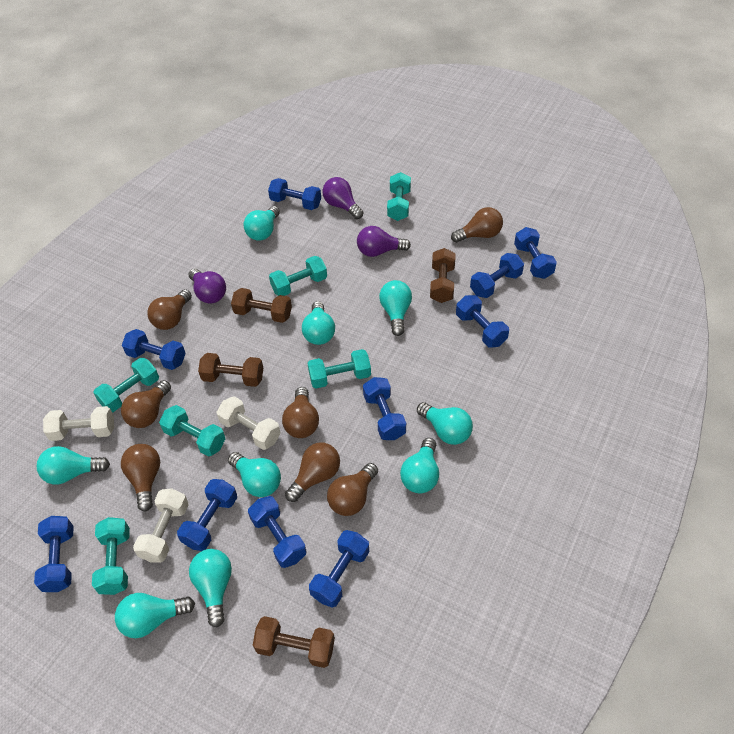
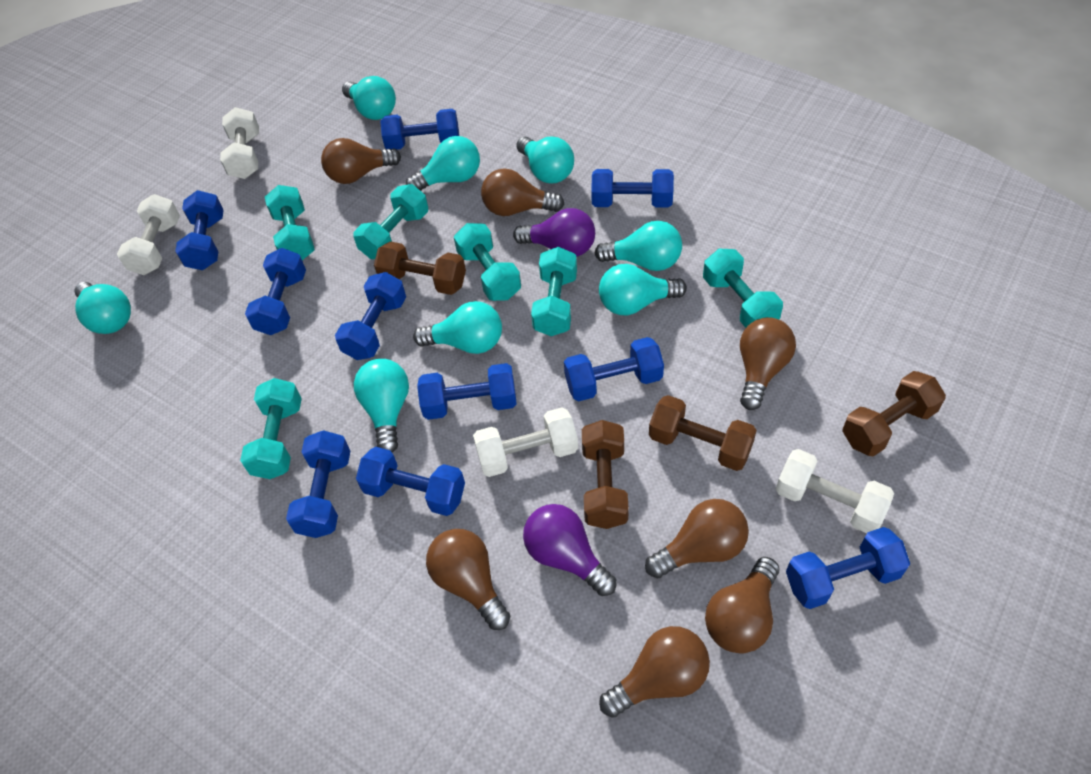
purple light bulb: 3 -> 2
turquoise light bulb: 9 -> 8
white dumbbell: 3 -> 4

